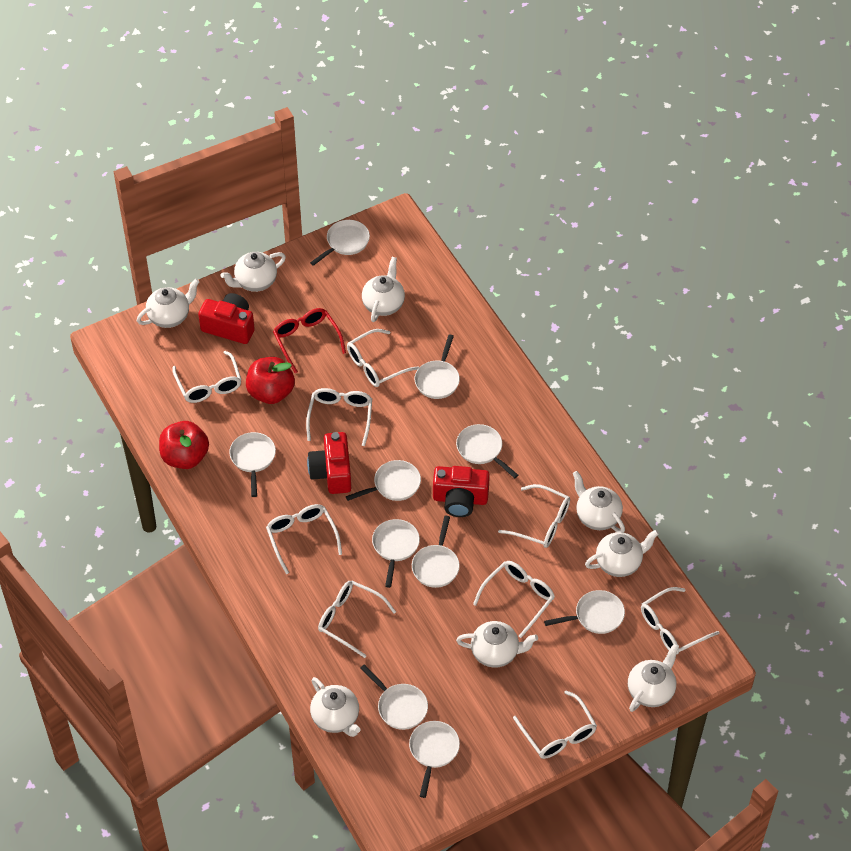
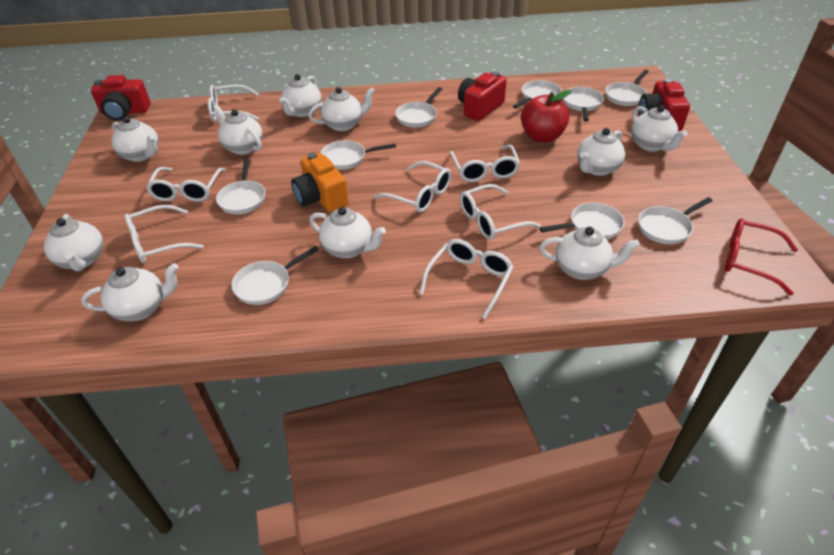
orange camera: 0 -> 1
red apple: 2 -> 1
white glasses: 9 -> 7
white pan: 10 -> 9
white teapot: 8 -> 10

